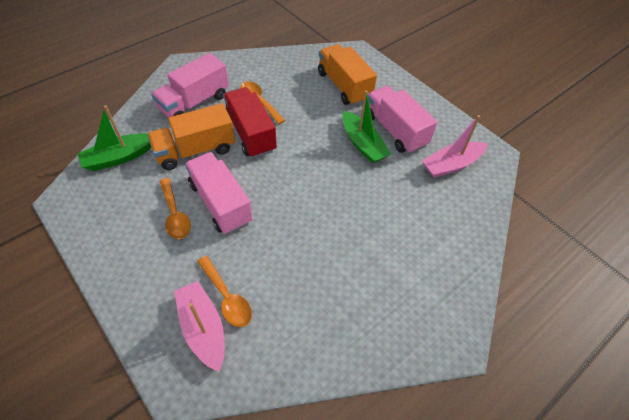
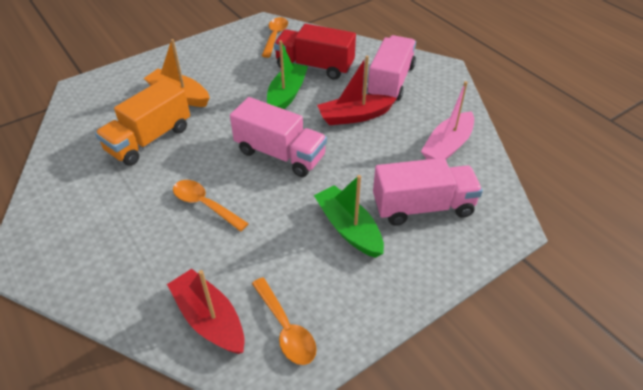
orange boat: 0 -> 1
orange truck: 2 -> 1
pink boat: 2 -> 1
red boat: 0 -> 2

